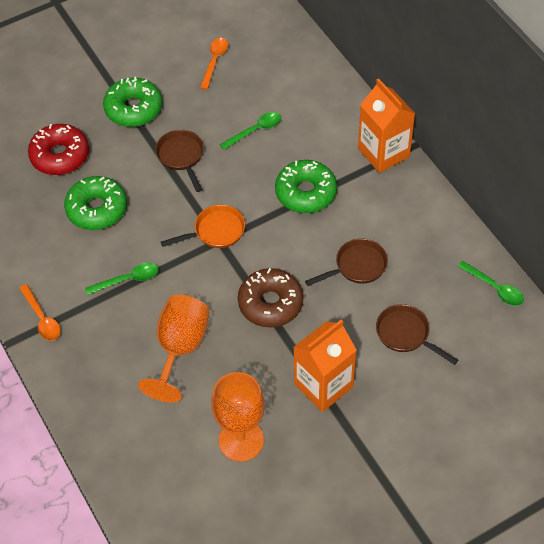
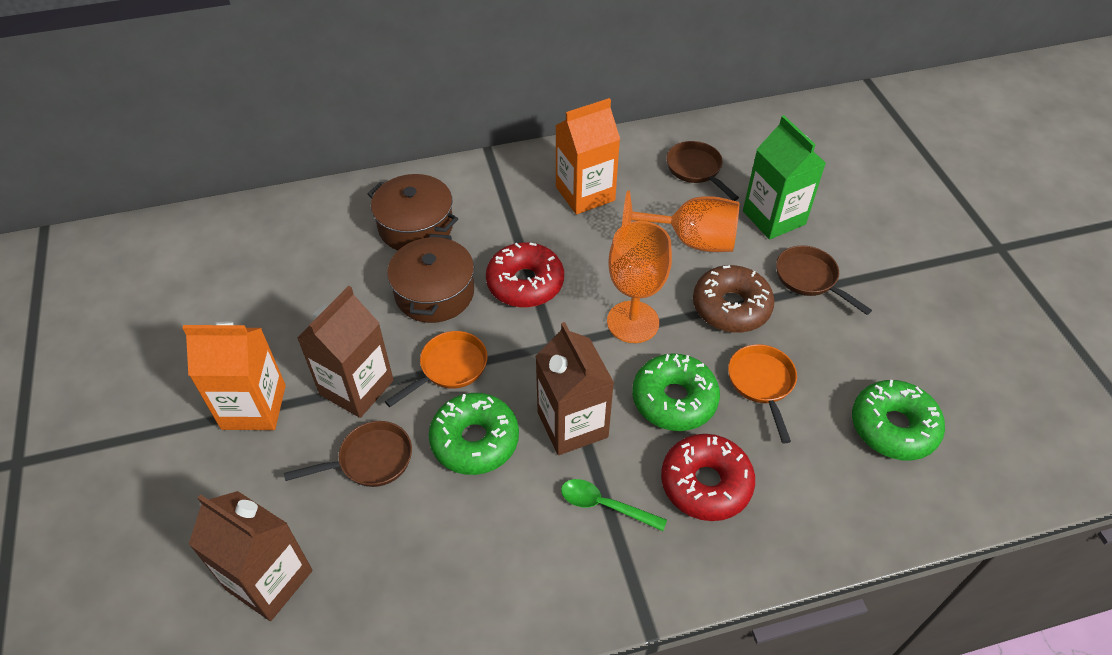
brown carton: 0 -> 3
brown pot: 0 -> 2
green carton: 0 -> 1
green spoon: 3 -> 1
orange pan: 1 -> 2
orange spoon: 2 -> 0
red donut: 1 -> 2

